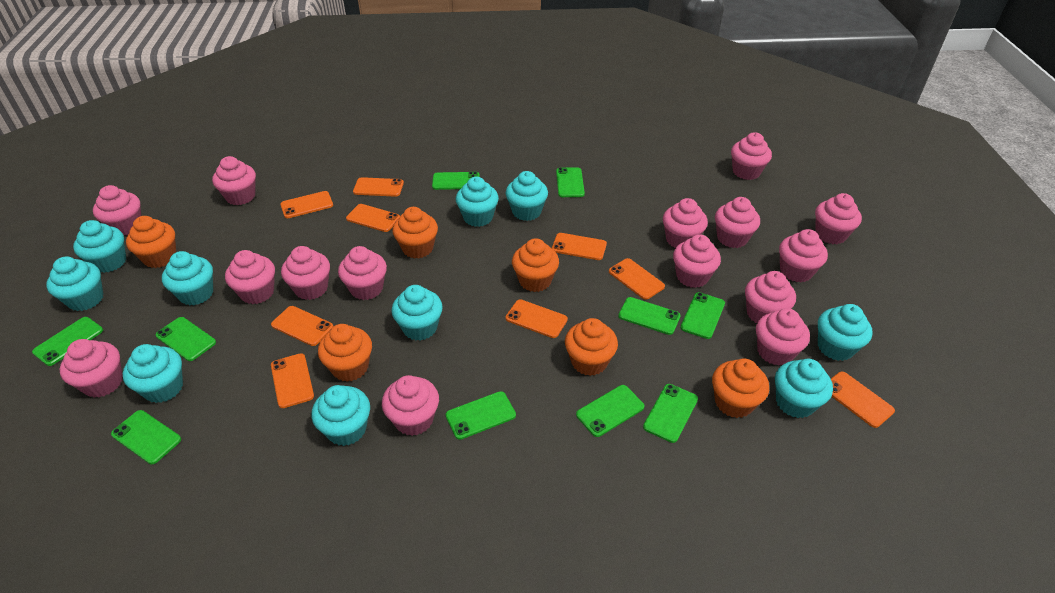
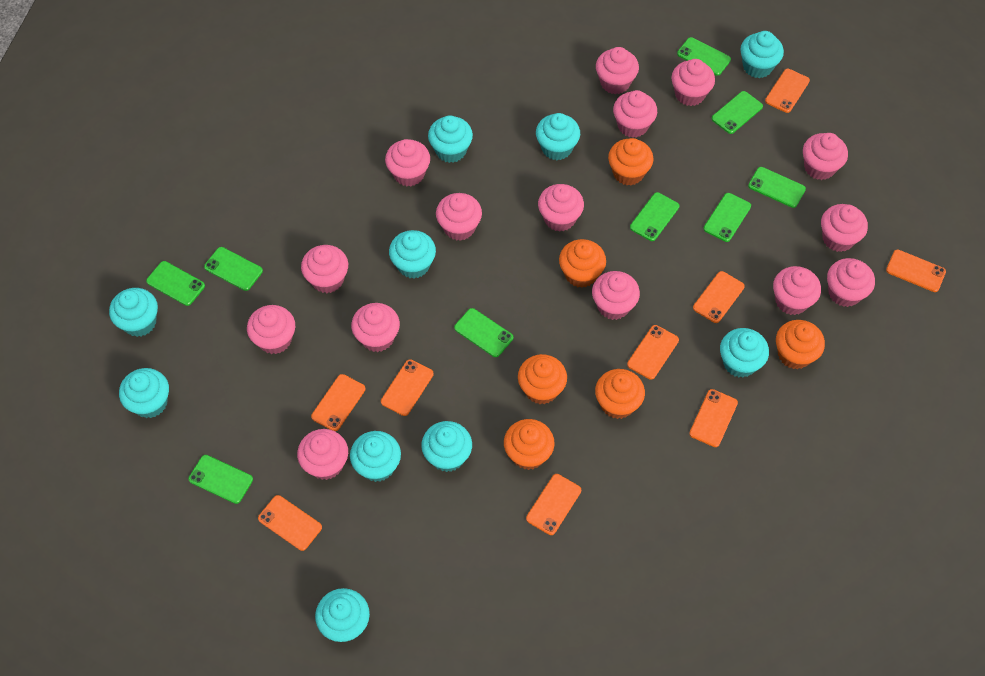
green phone: 10 -> 9

